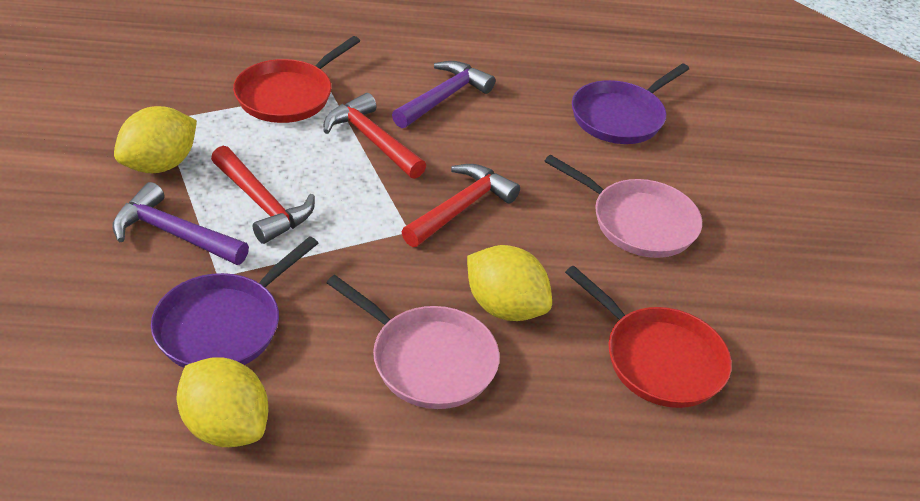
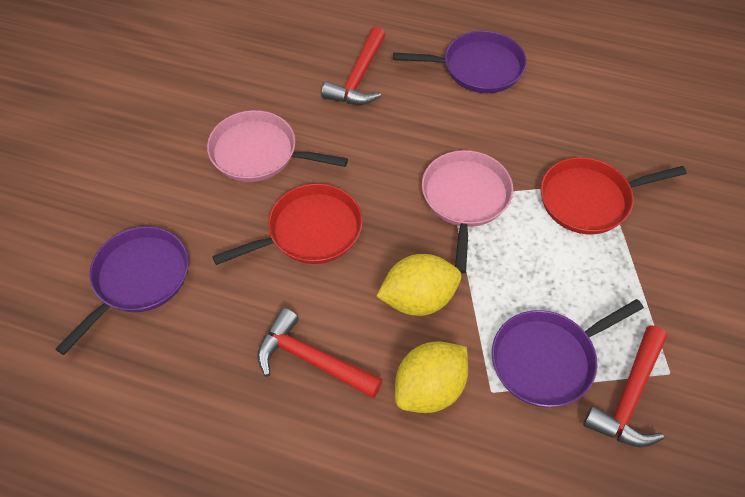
purple hammer: 2 -> 0
purple pan: 2 -> 3
yellow lemon: 3 -> 2

